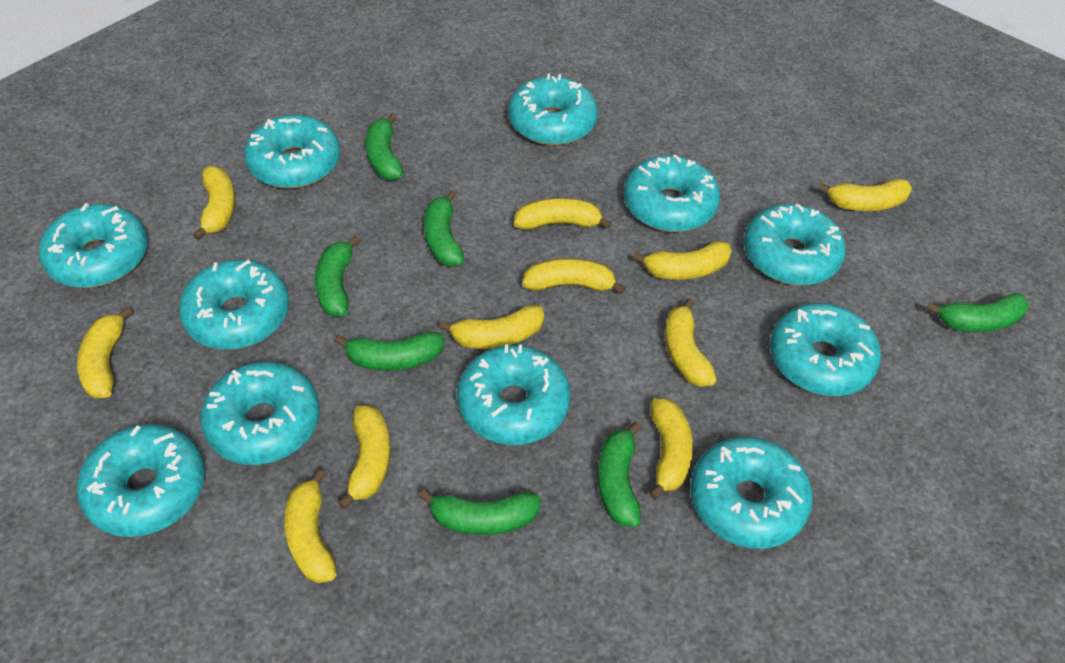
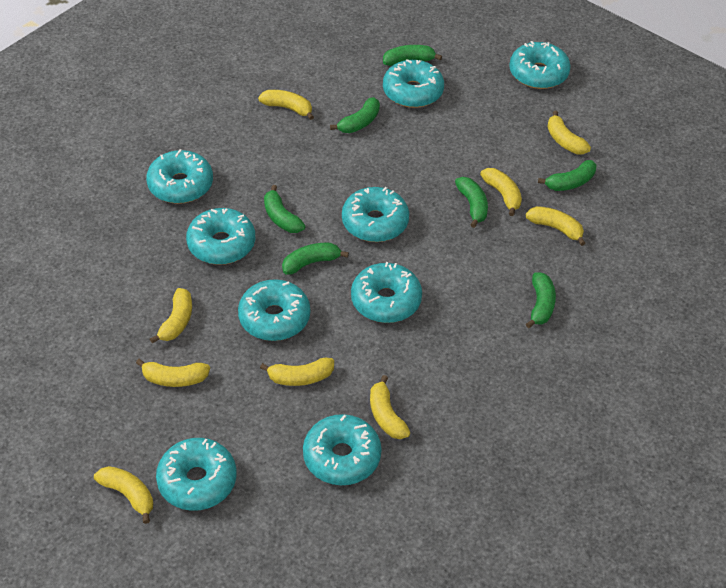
turquoise donut: 11 -> 9
yellow banana: 11 -> 9

